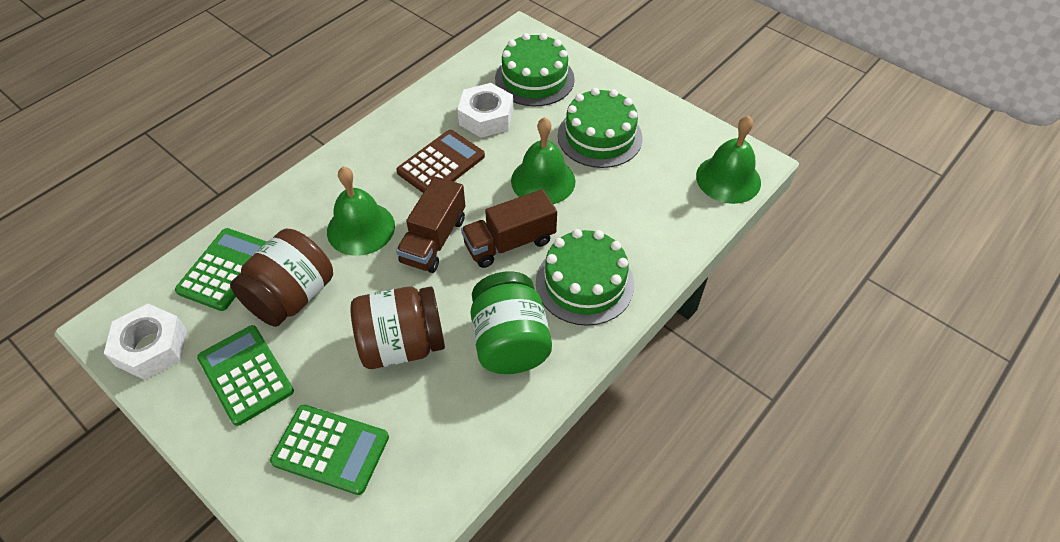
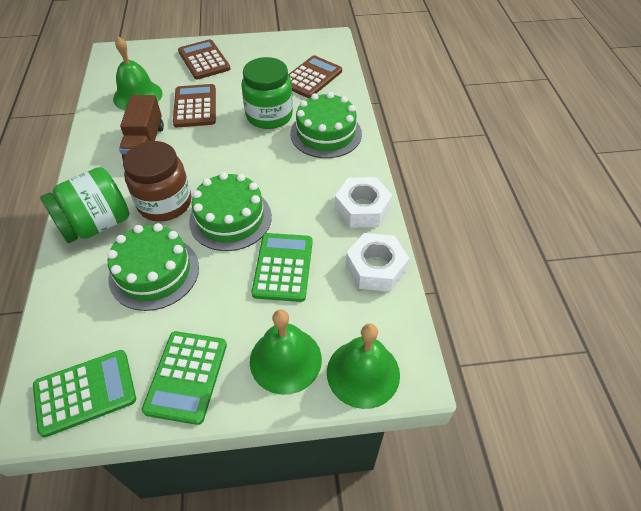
brown calculator: 1 -> 3
brown jar: 2 -> 1
brown truck: 2 -> 1
green jar: 1 -> 2

